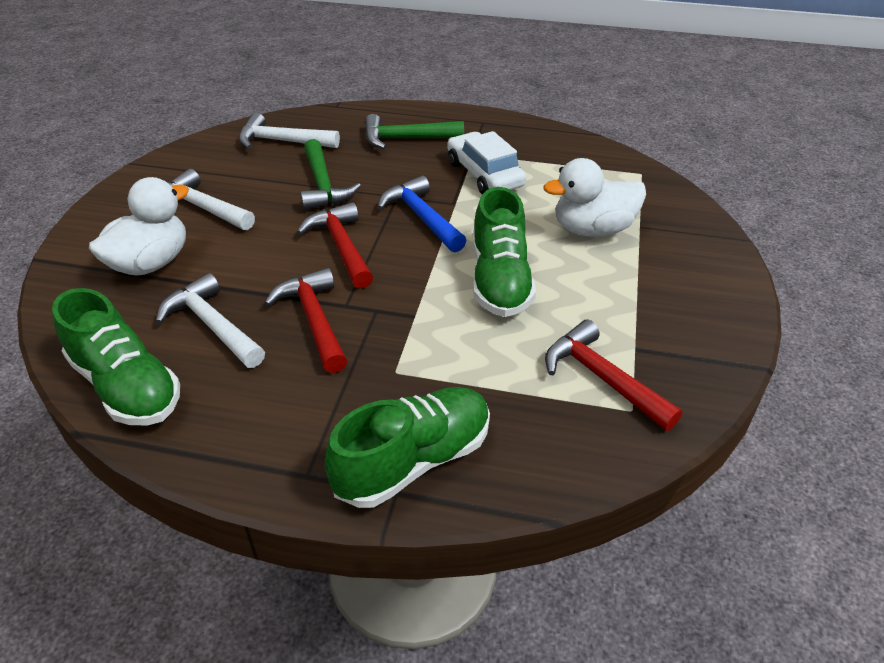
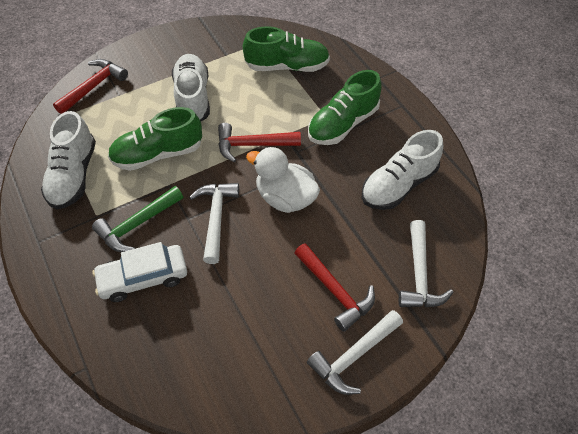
blue hammer: 1 -> 0
green hammer: 2 -> 1
white duck: 2 -> 1
white shoe: 0 -> 3

